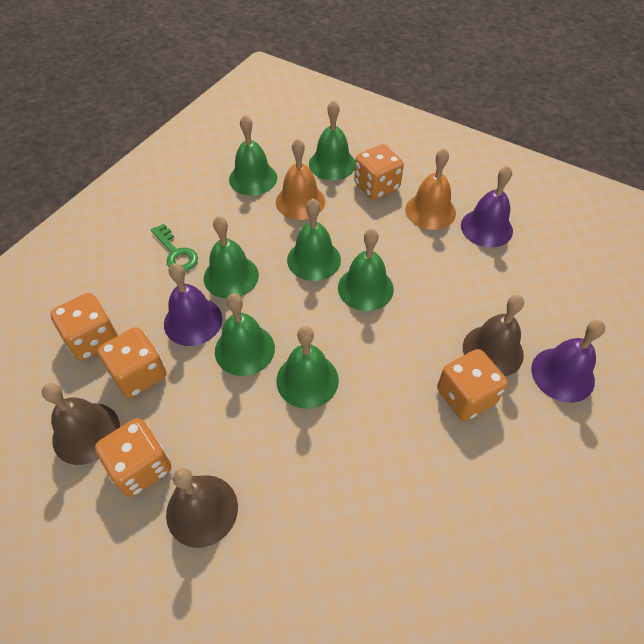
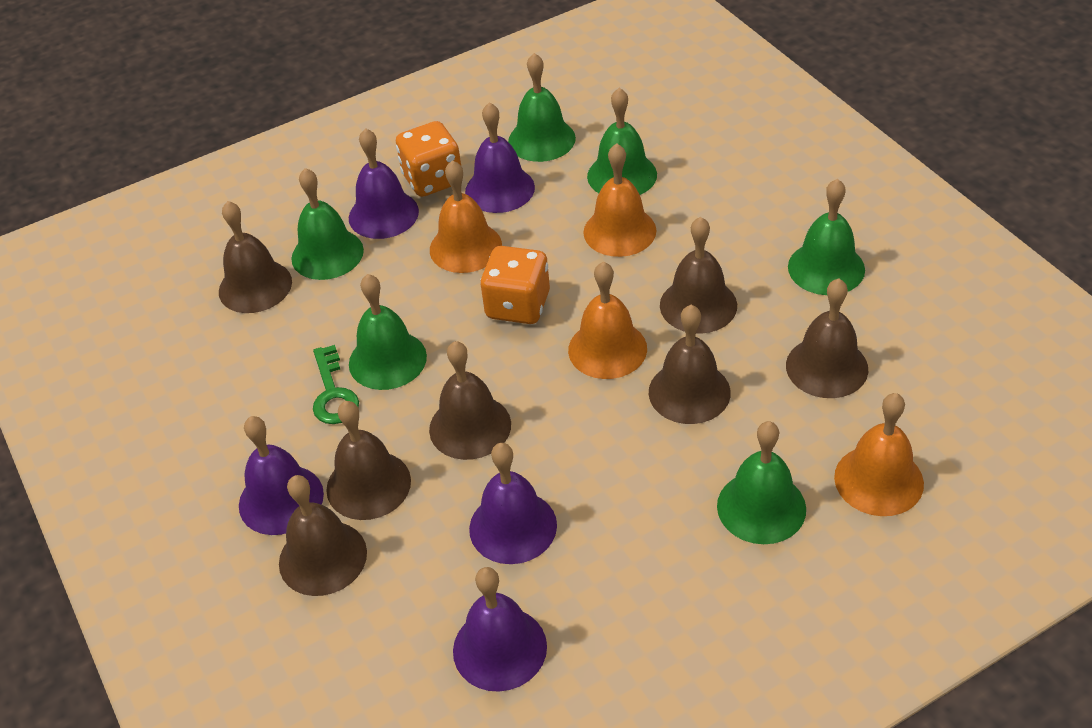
brown bell: 3 -> 7
green bell: 7 -> 6
orange bell: 2 -> 4
orange dice: 5 -> 2
purple bell: 3 -> 5

